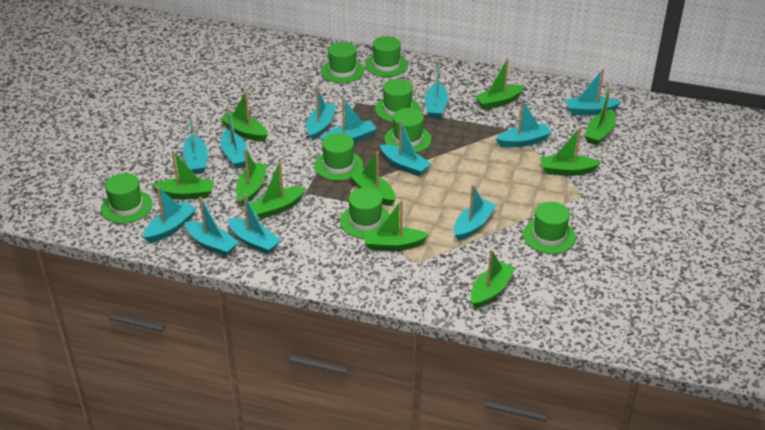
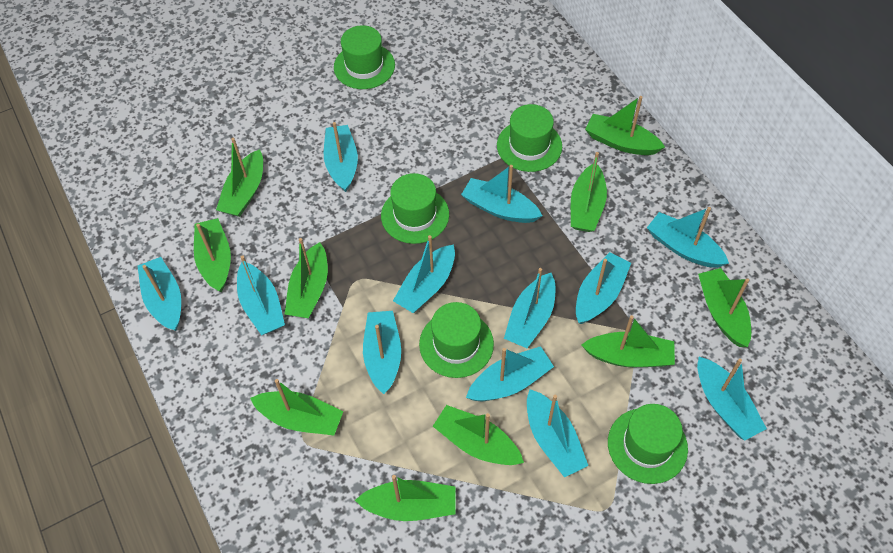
green hat: 8 -> 5

